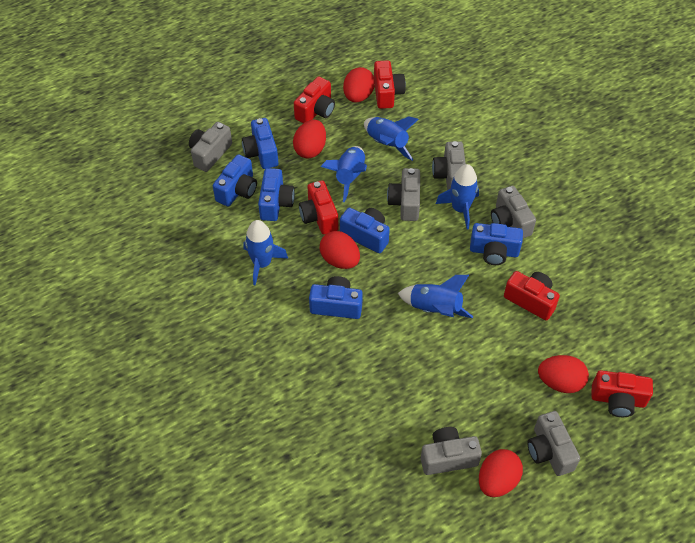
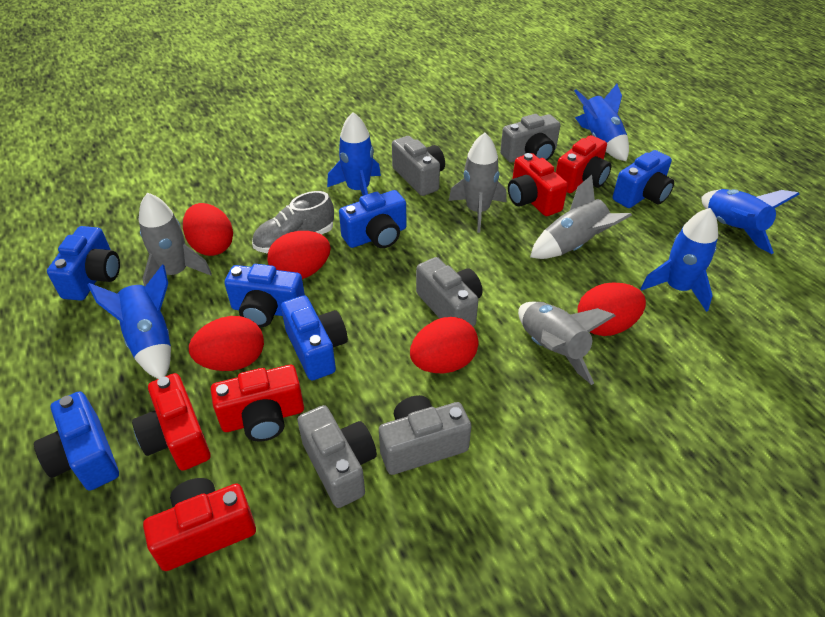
grey camera: 6 -> 5
grey rocket: 0 -> 4
grey shoe: 0 -> 1

